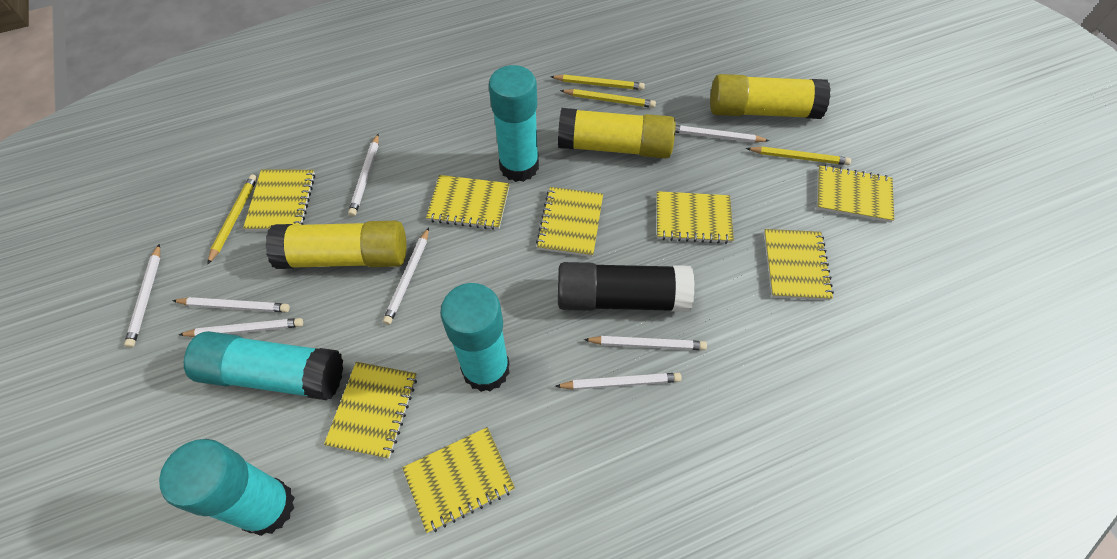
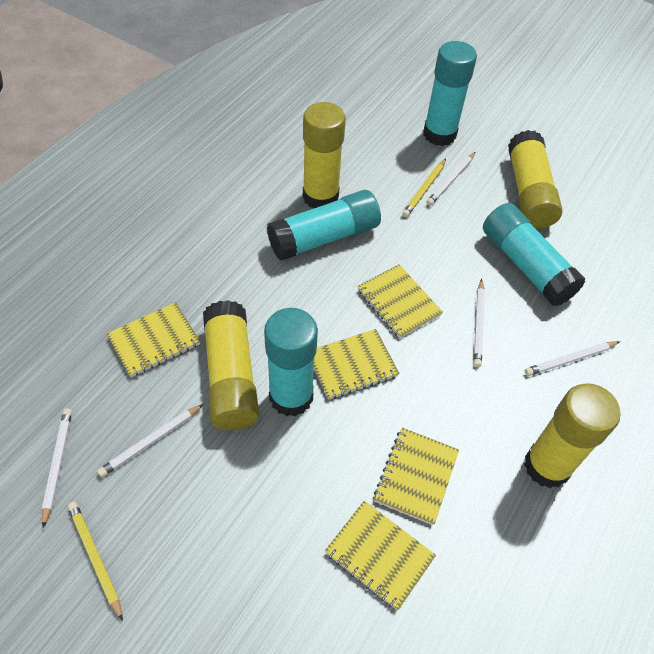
black glue stick: 1 -> 0
white pencil: 8 -> 5
yellow glue stick: 3 -> 4
yellow notebook: 8 -> 5
yellow pencil: 4 -> 2

